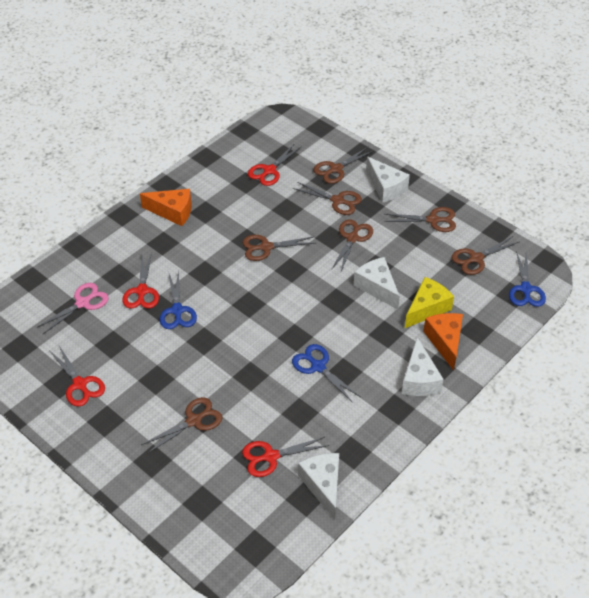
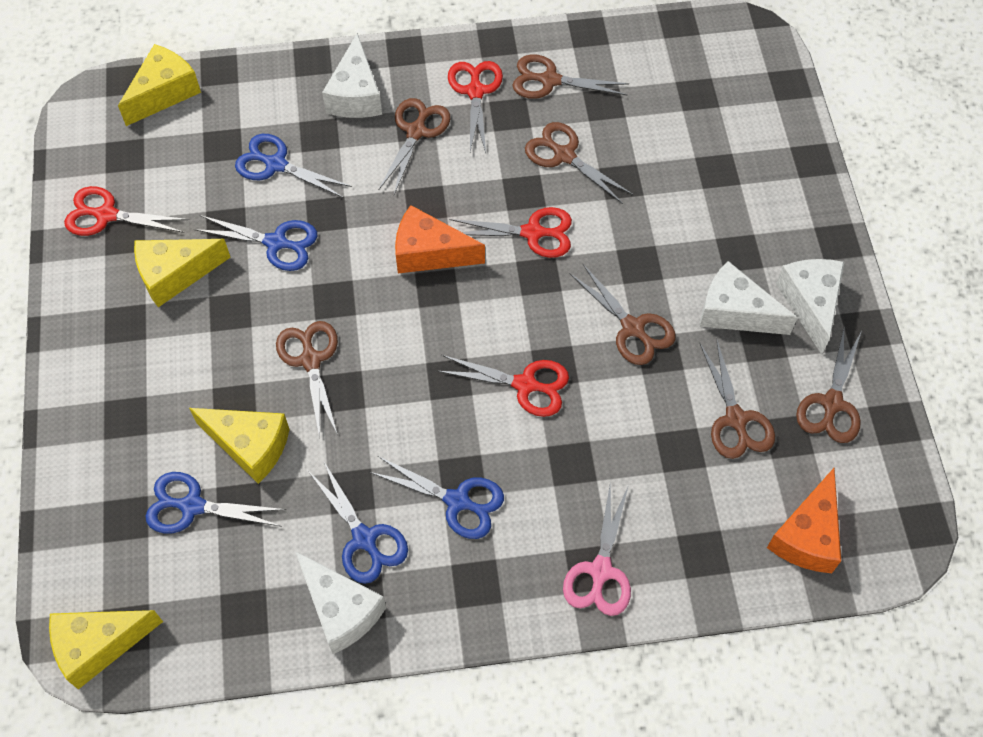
blue scissors: 3 -> 5
yellow cheese: 1 -> 4

